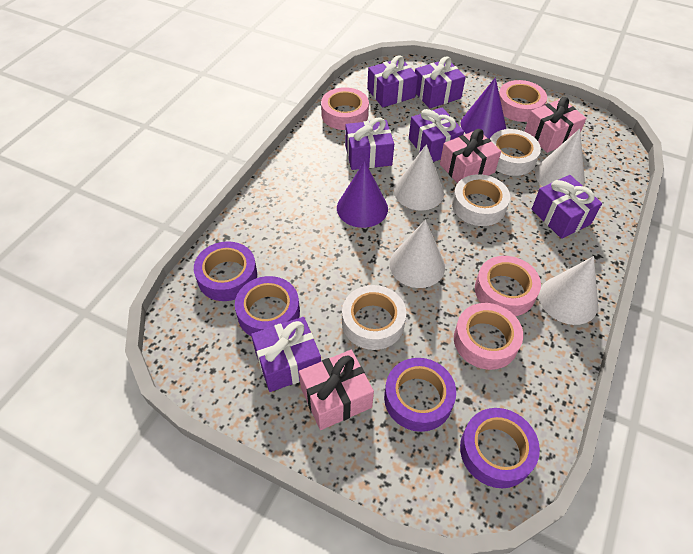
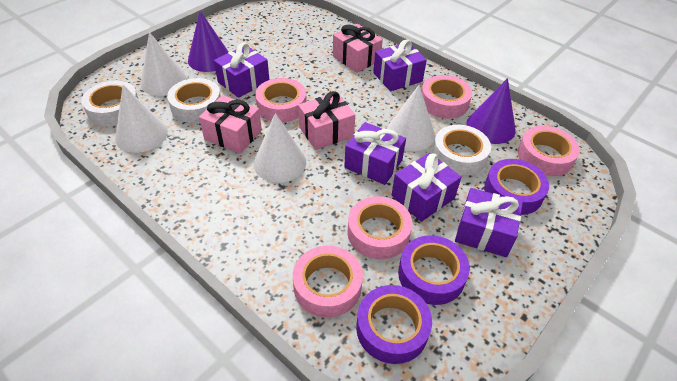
pink tape: 4 -> 5
purple gift: 6 -> 5
purple tape: 4 -> 3

